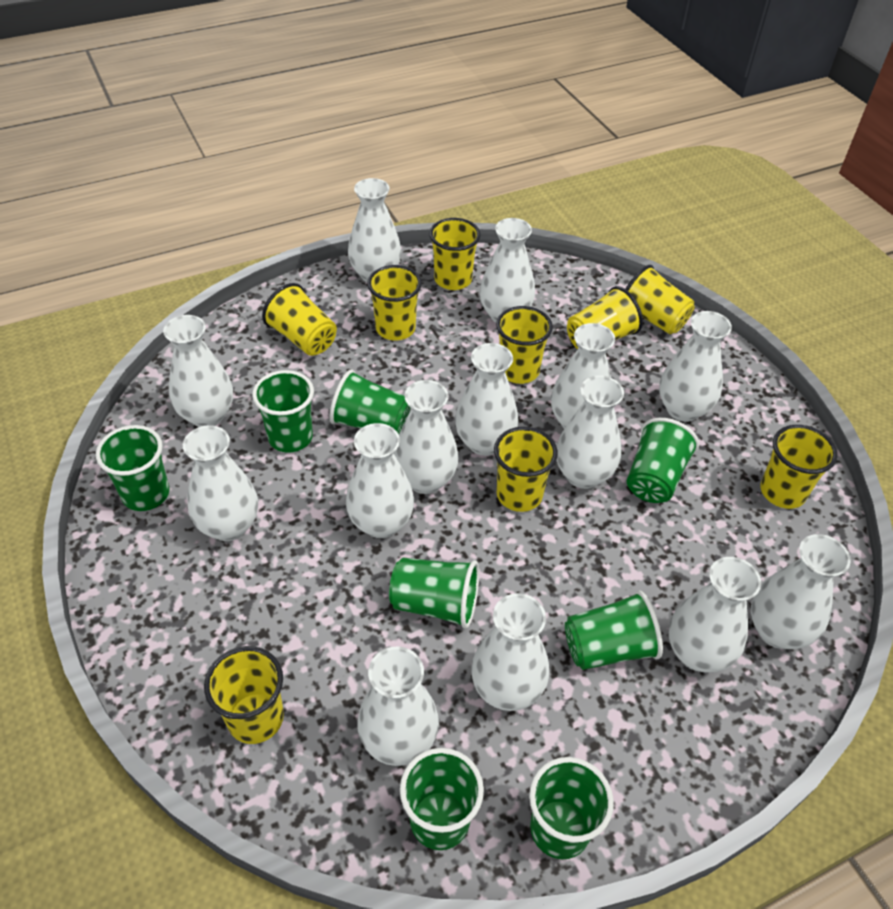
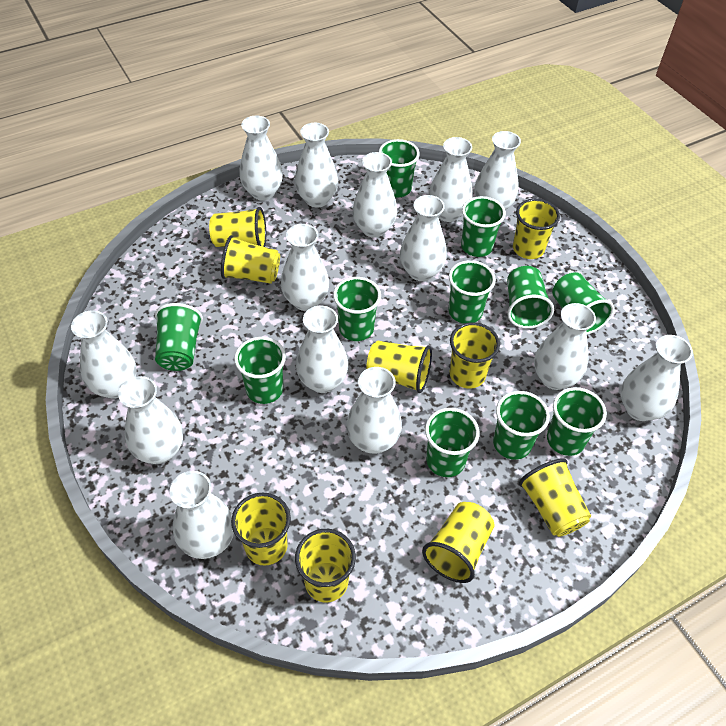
green cup: 8 -> 11

